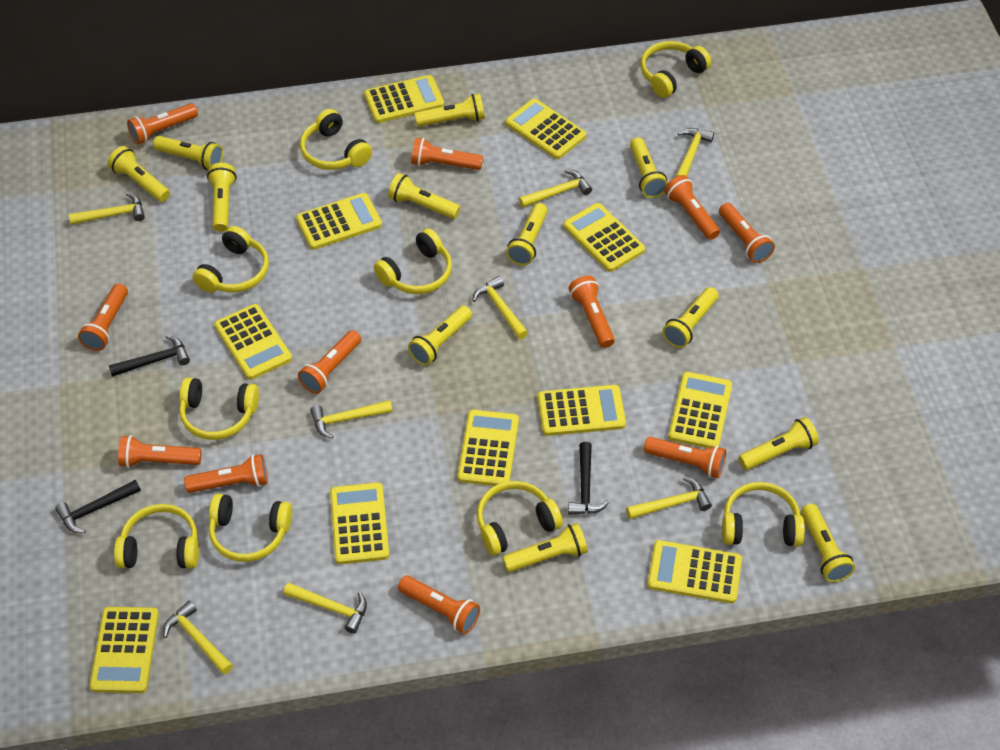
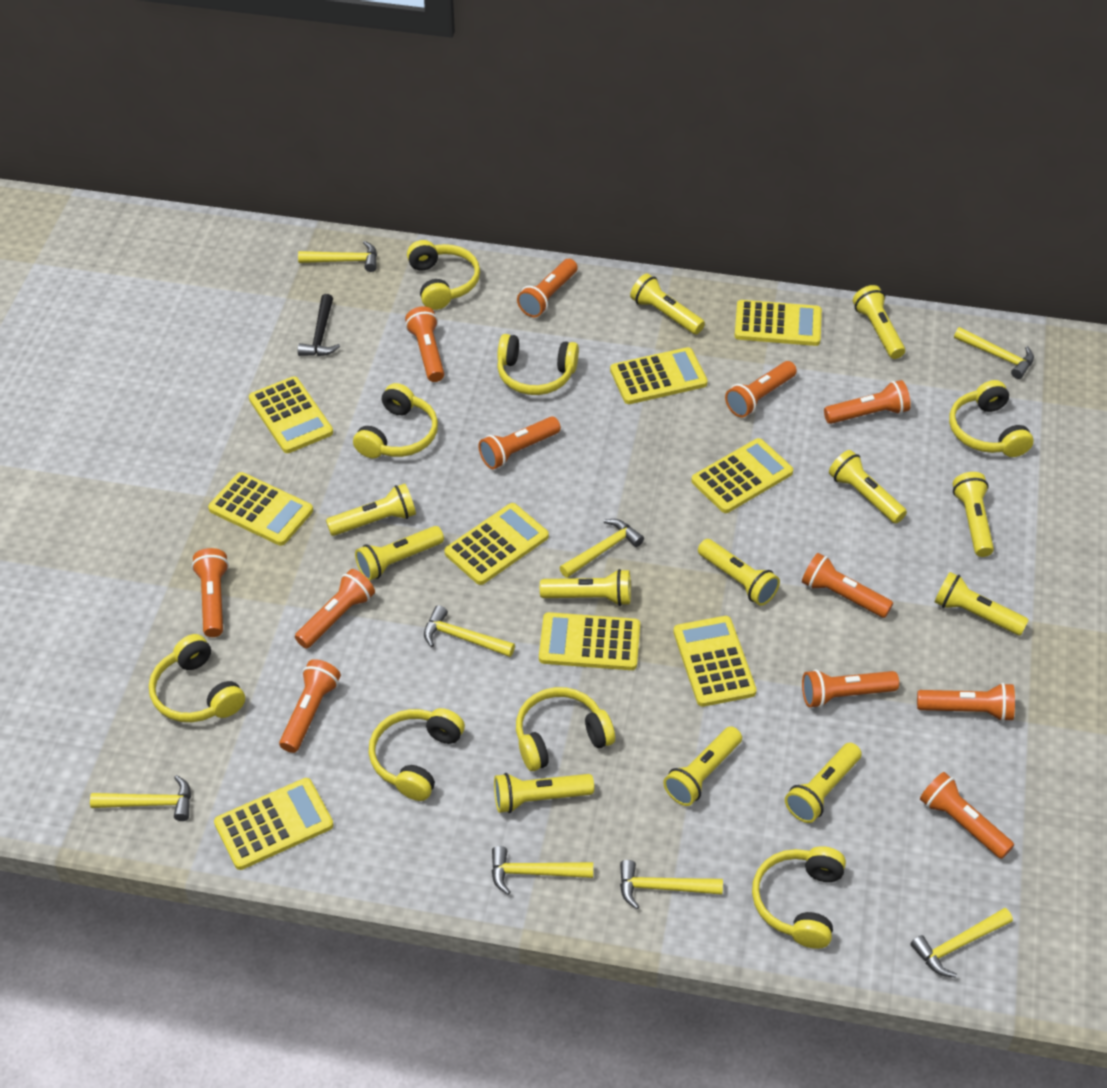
black hammer: 3 -> 1
orange flashlight: 11 -> 12
yellow calculator: 11 -> 9
yellow headphones: 9 -> 8

